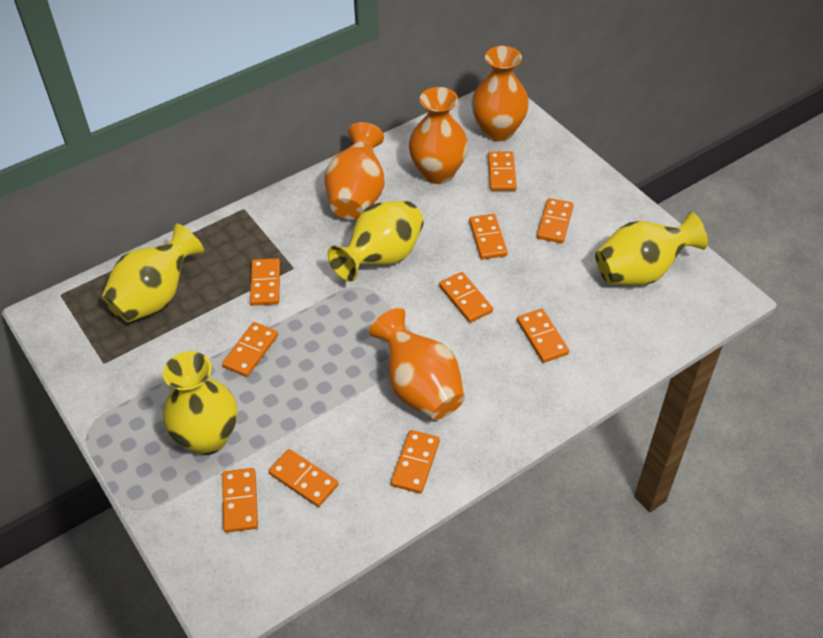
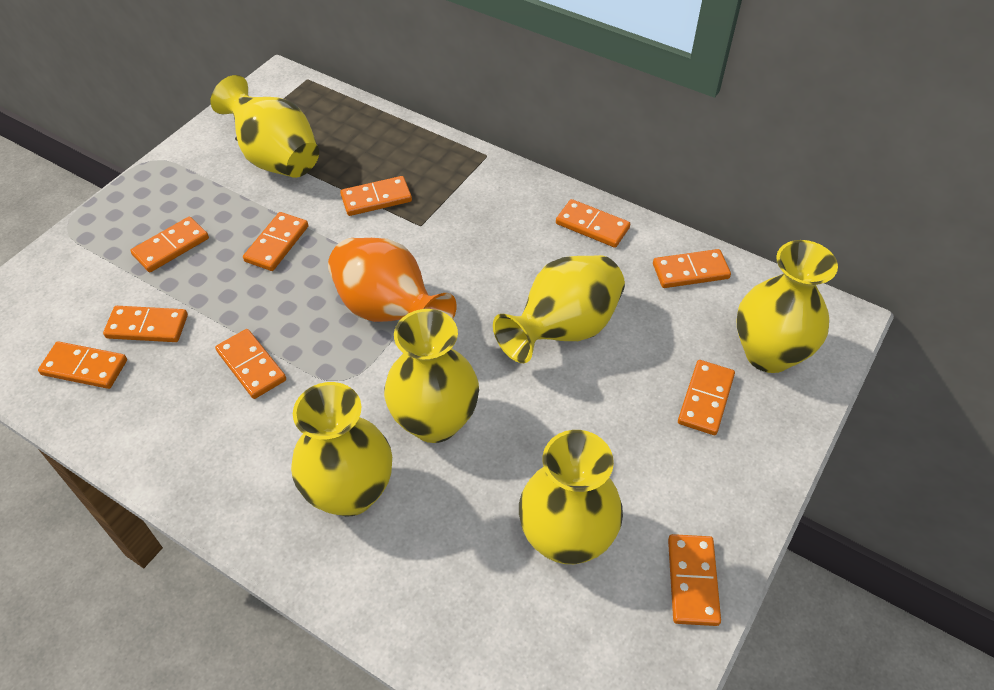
orange vase: 4 -> 1
yellow vase: 4 -> 6

